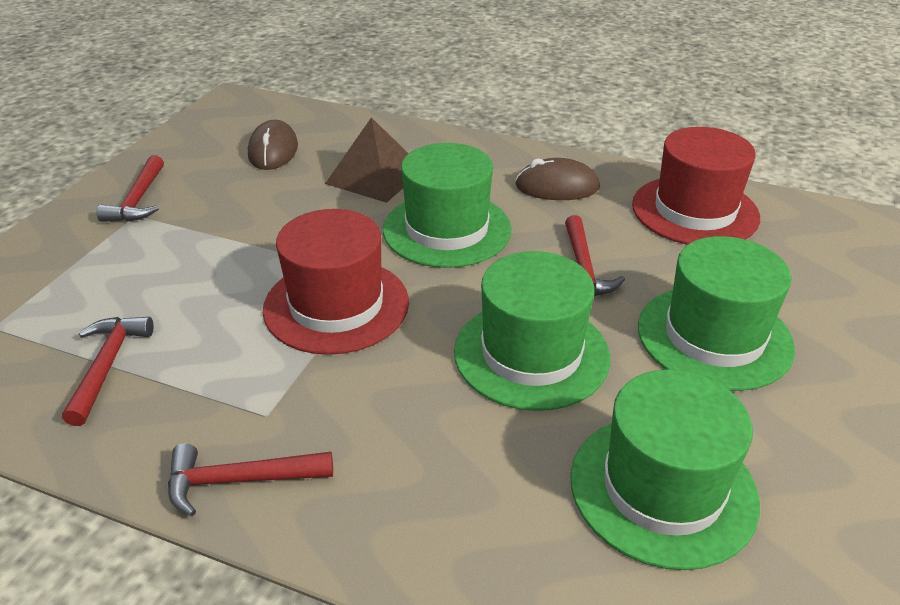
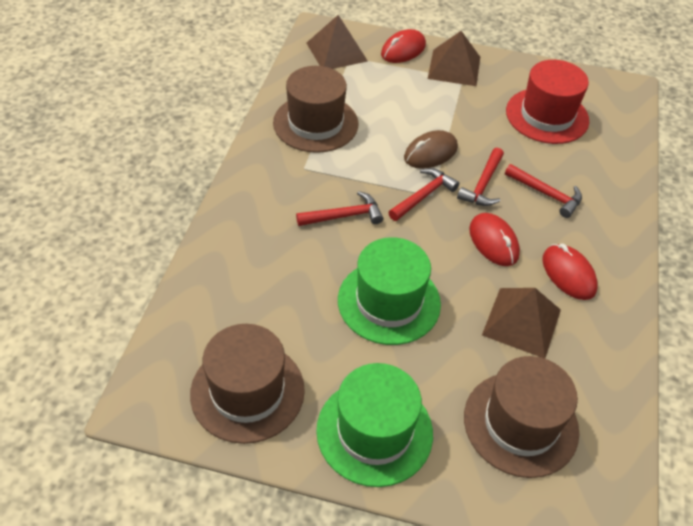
brown hat: 0 -> 3
brown mouse: 2 -> 1
brown pyramid: 1 -> 3
green hat: 4 -> 2
red hat: 2 -> 1
red mouse: 0 -> 3

